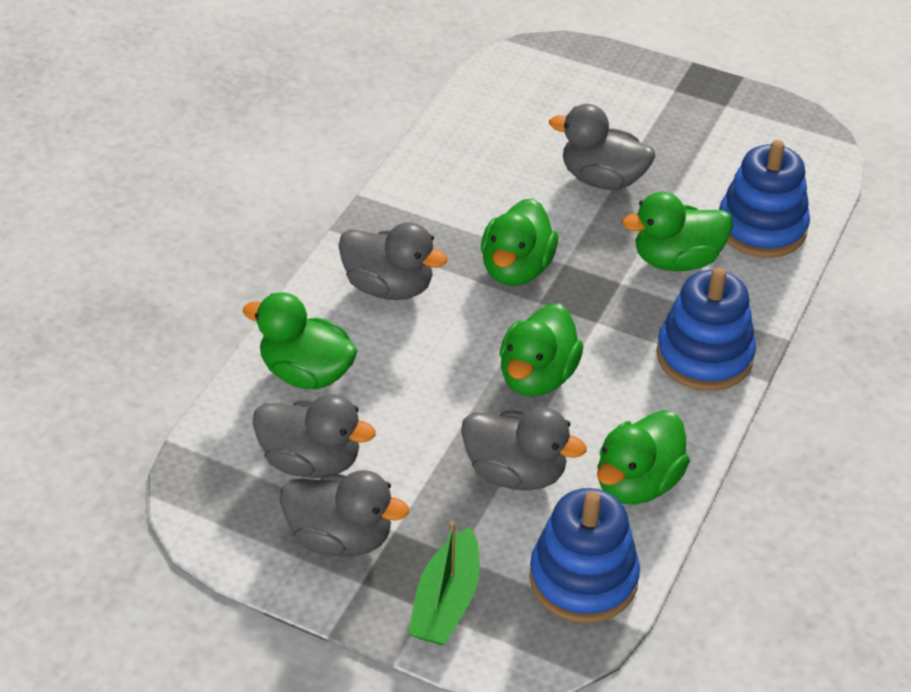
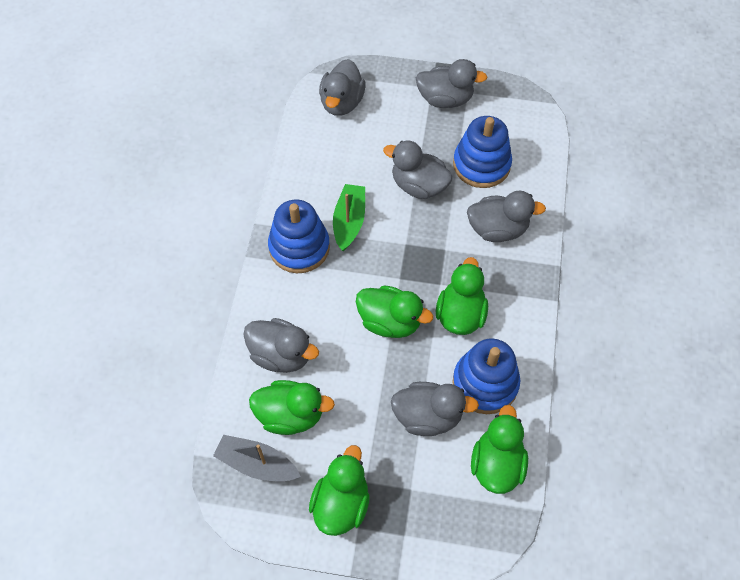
grey boat: 0 -> 1
grey duck: 5 -> 6

